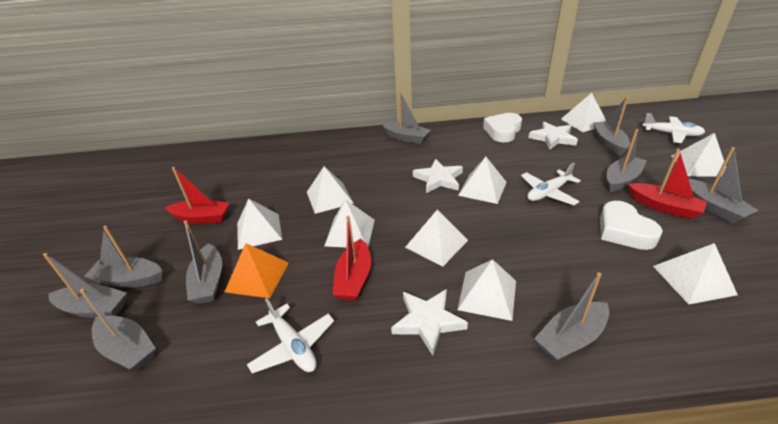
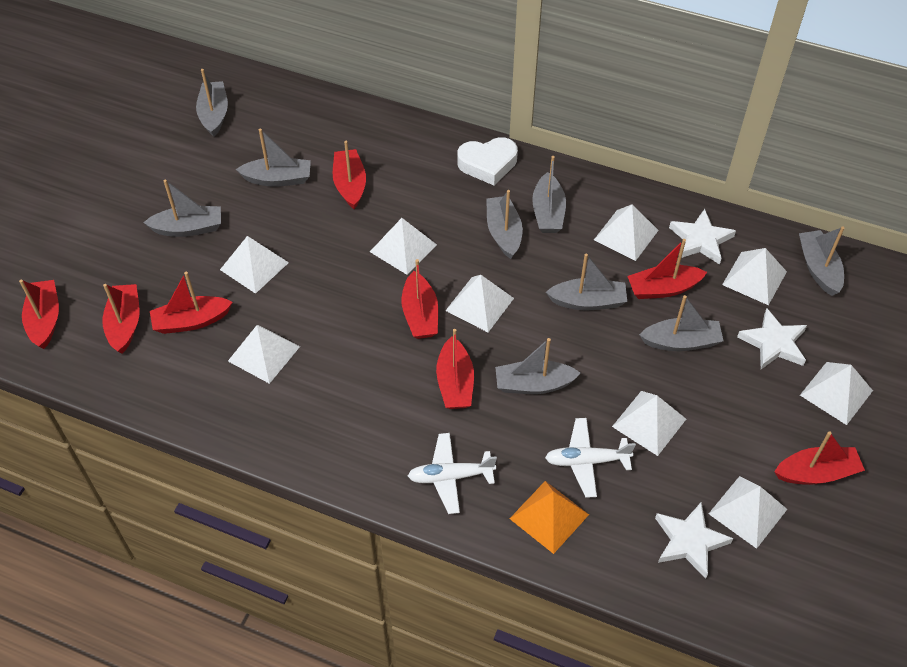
red boat: 3 -> 8
white heart: 2 -> 1
white plane: 3 -> 2

